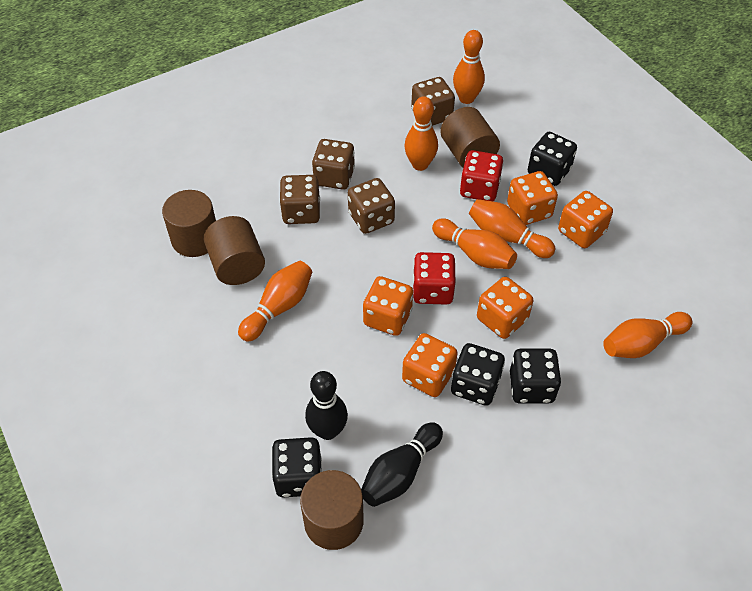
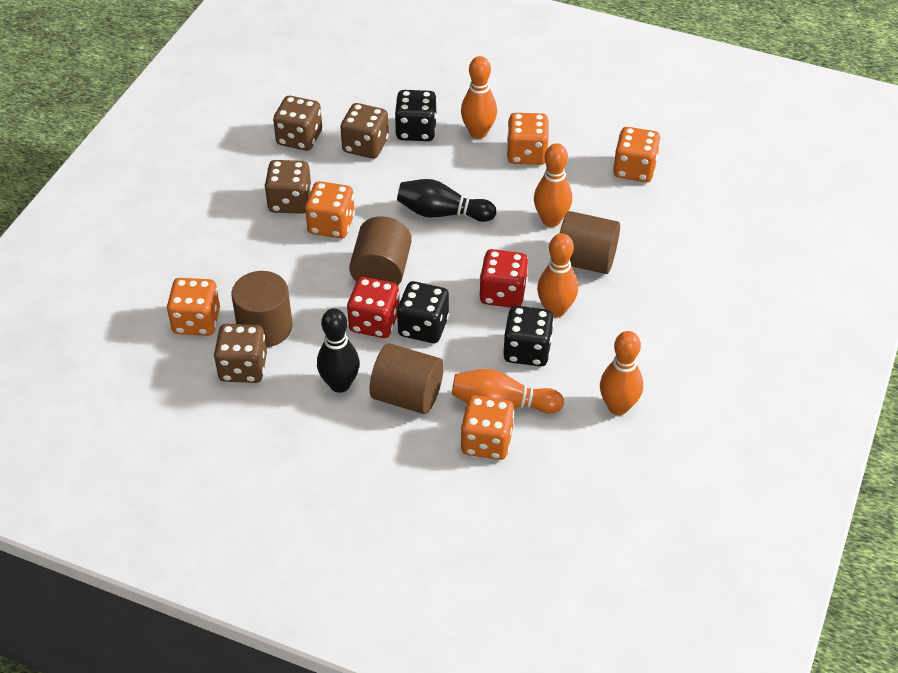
black dice: 4 -> 3
orange bowling pin: 6 -> 5

